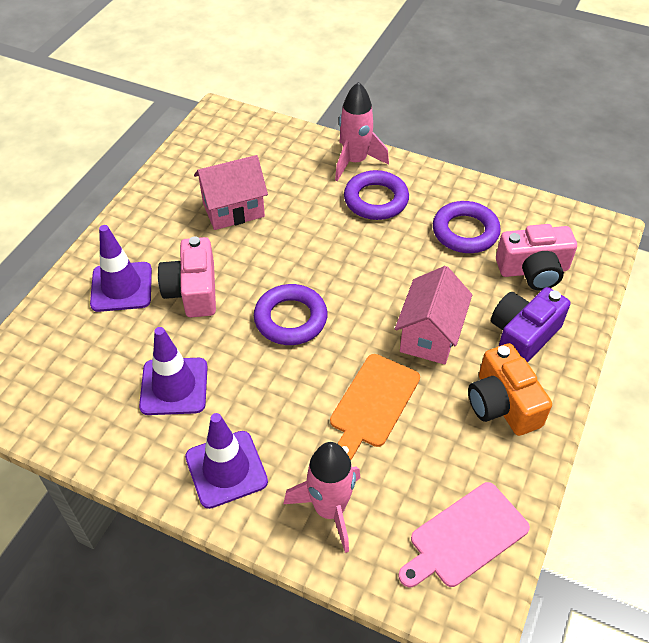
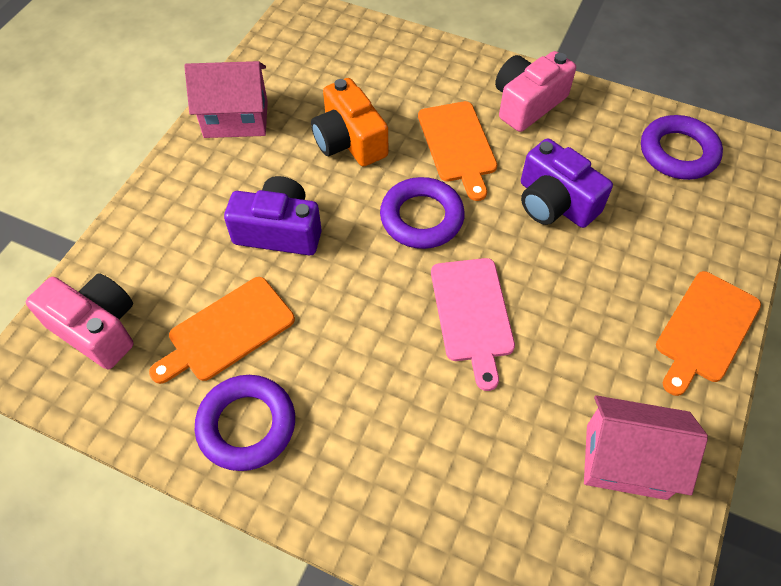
orange cutting board: 1 -> 3
pink rocket: 2 -> 0
purple camera: 1 -> 2
purple traffic cone: 3 -> 0

